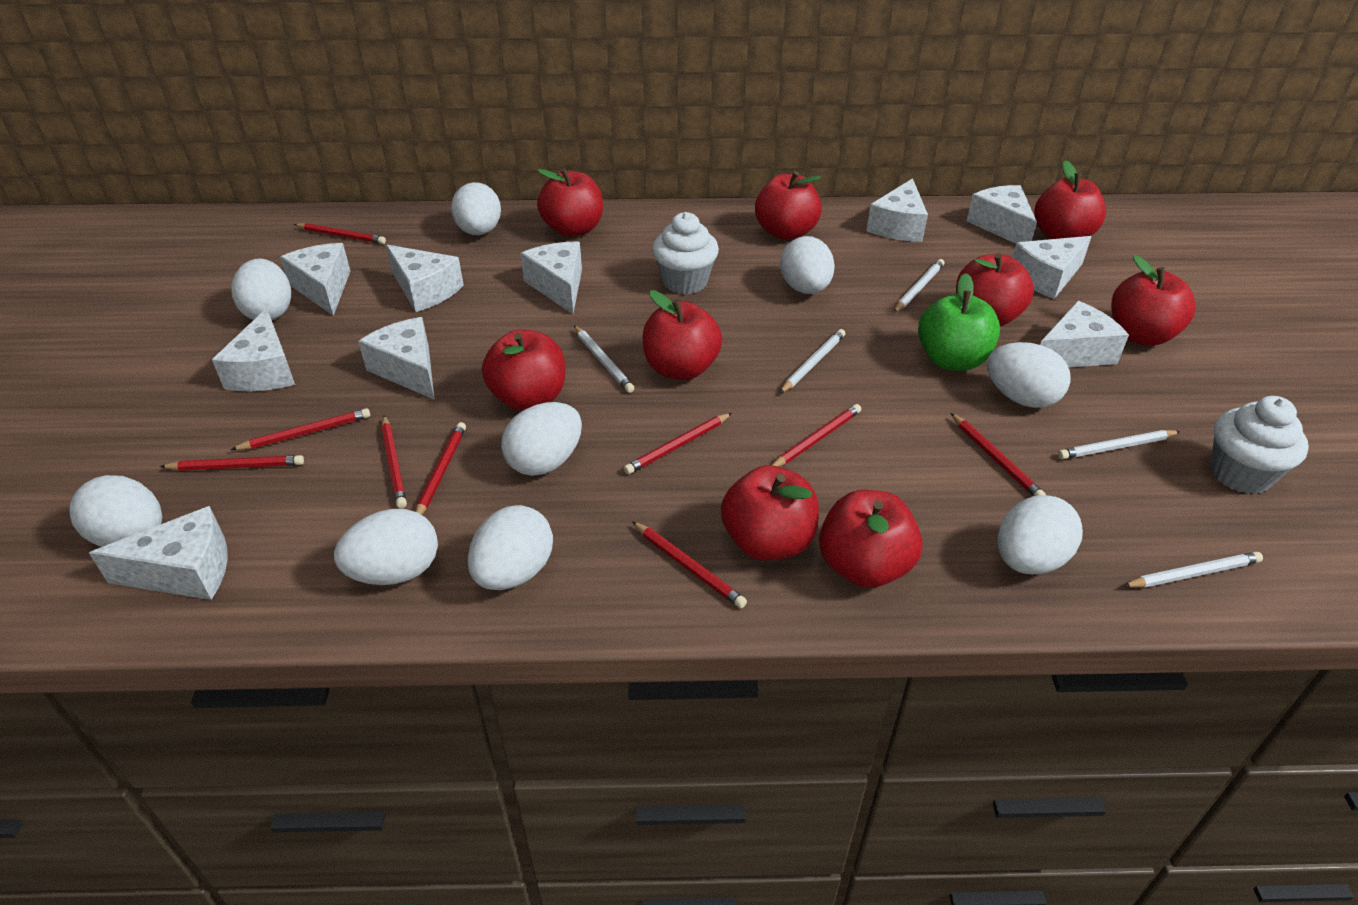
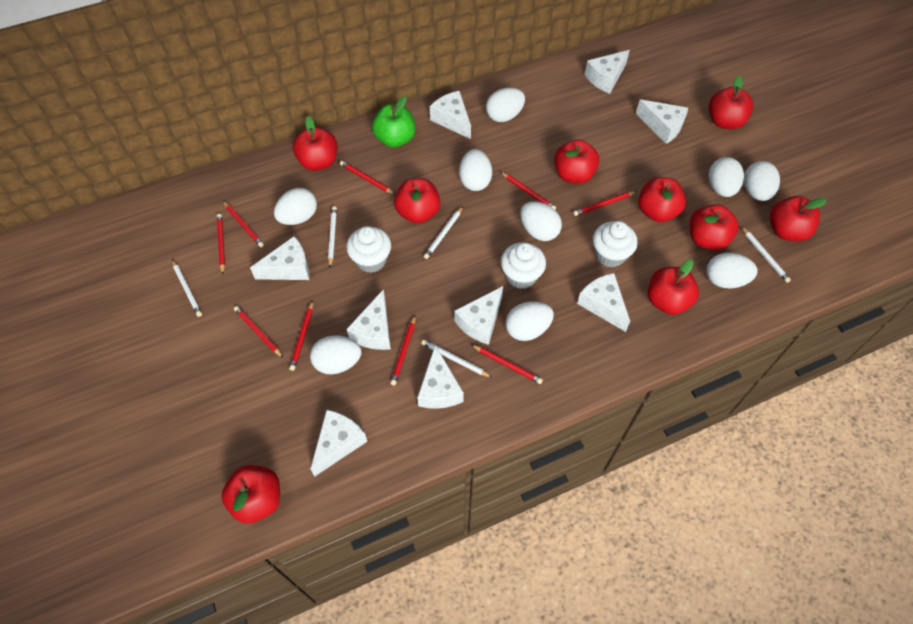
white cheese: 10 -> 9
white cupcake: 2 -> 3

